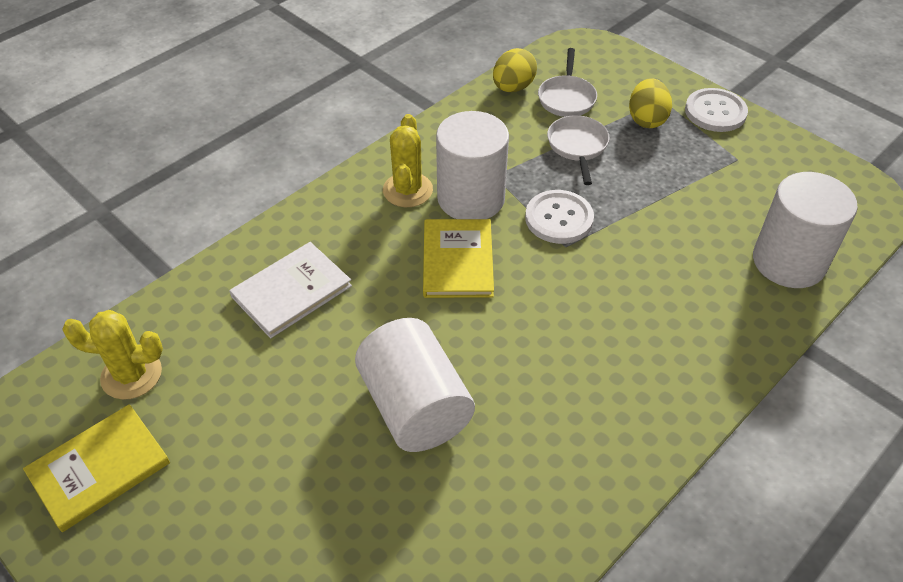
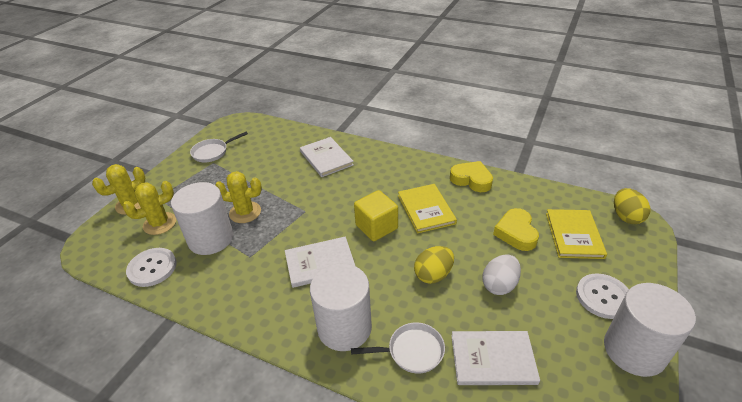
white book: 1 -> 3
white egg: 0 -> 1
yellow cactus: 2 -> 3
yellow cube: 0 -> 1
yellow heart: 0 -> 2

